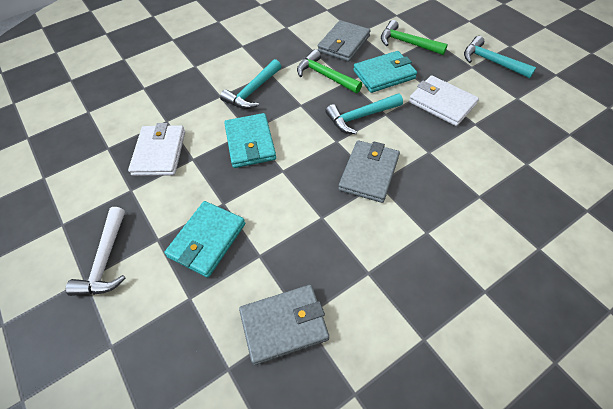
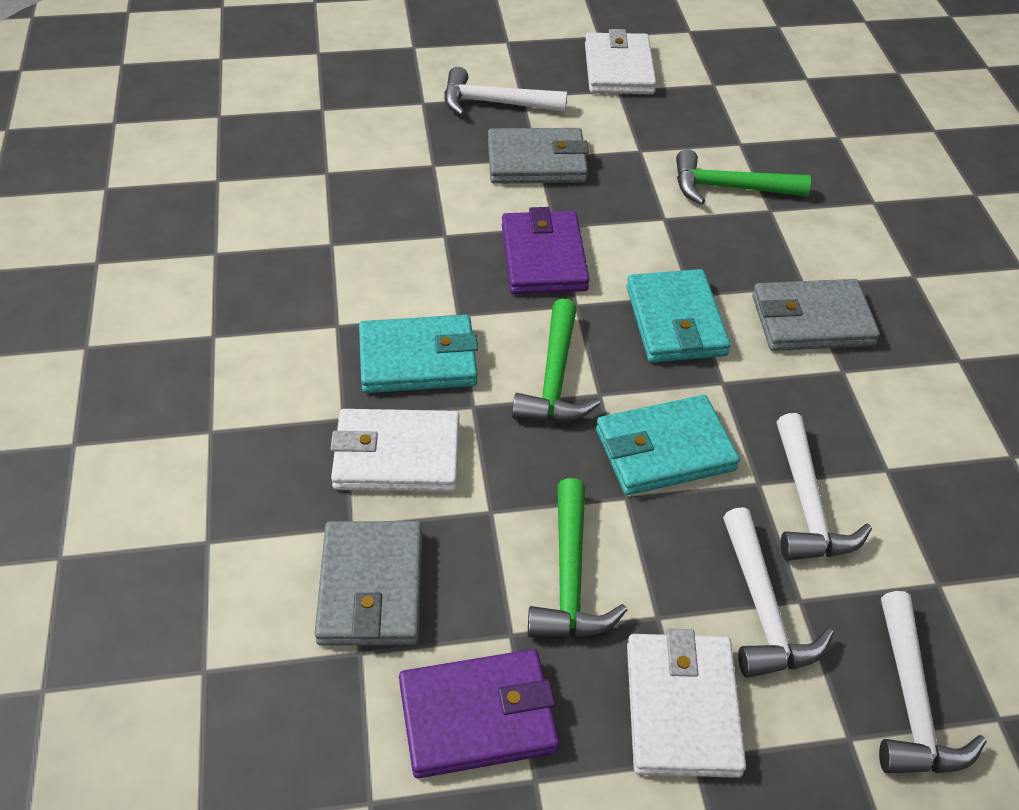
green hammer: 2 -> 3
purple wallet: 0 -> 2
turquoise hammer: 3 -> 0
white hammer: 1 -> 4
white wallet: 2 -> 3

